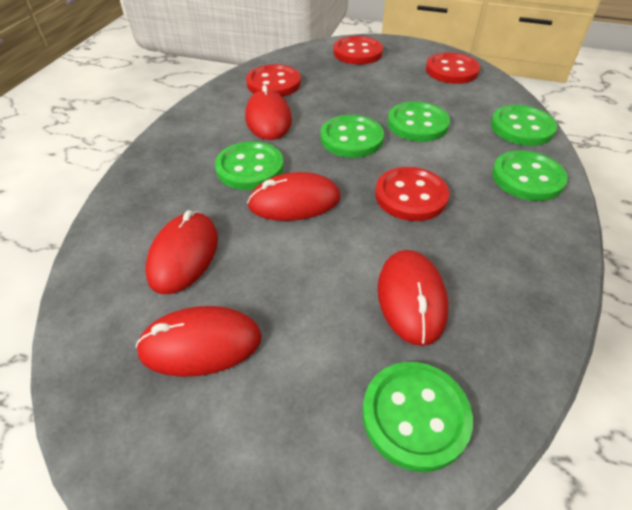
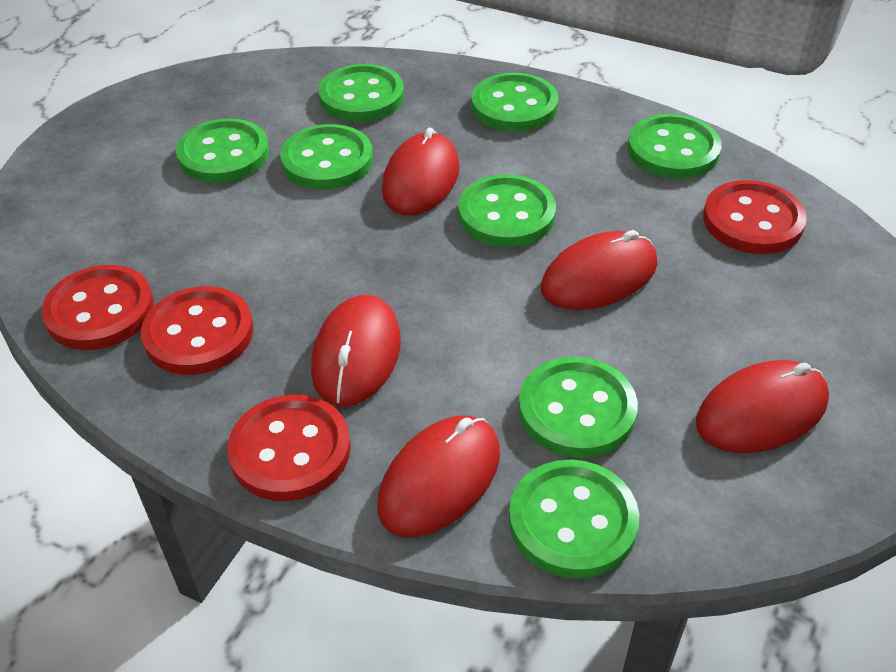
green button: 6 -> 8

